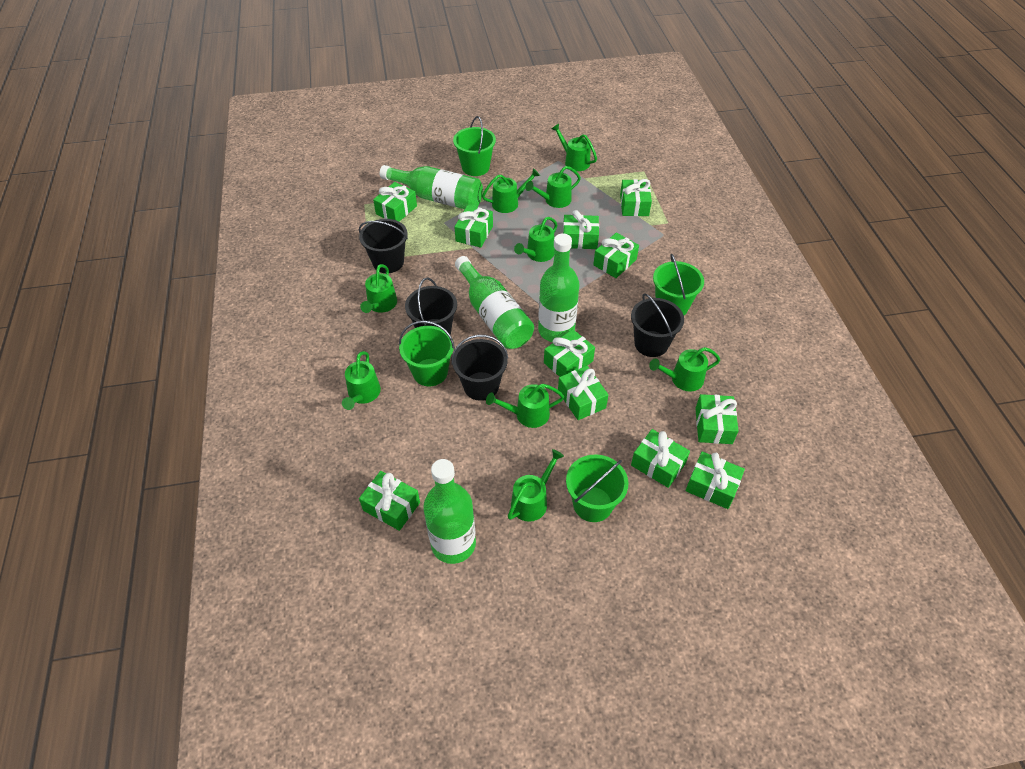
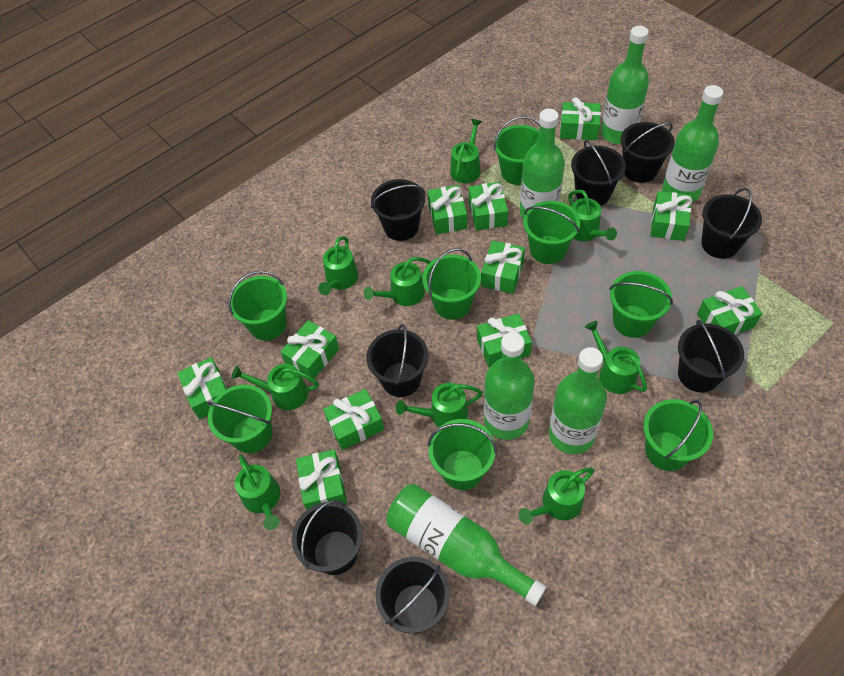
black bucket: 4 -> 8
green bottle: 4 -> 6
green bucket: 4 -> 8

